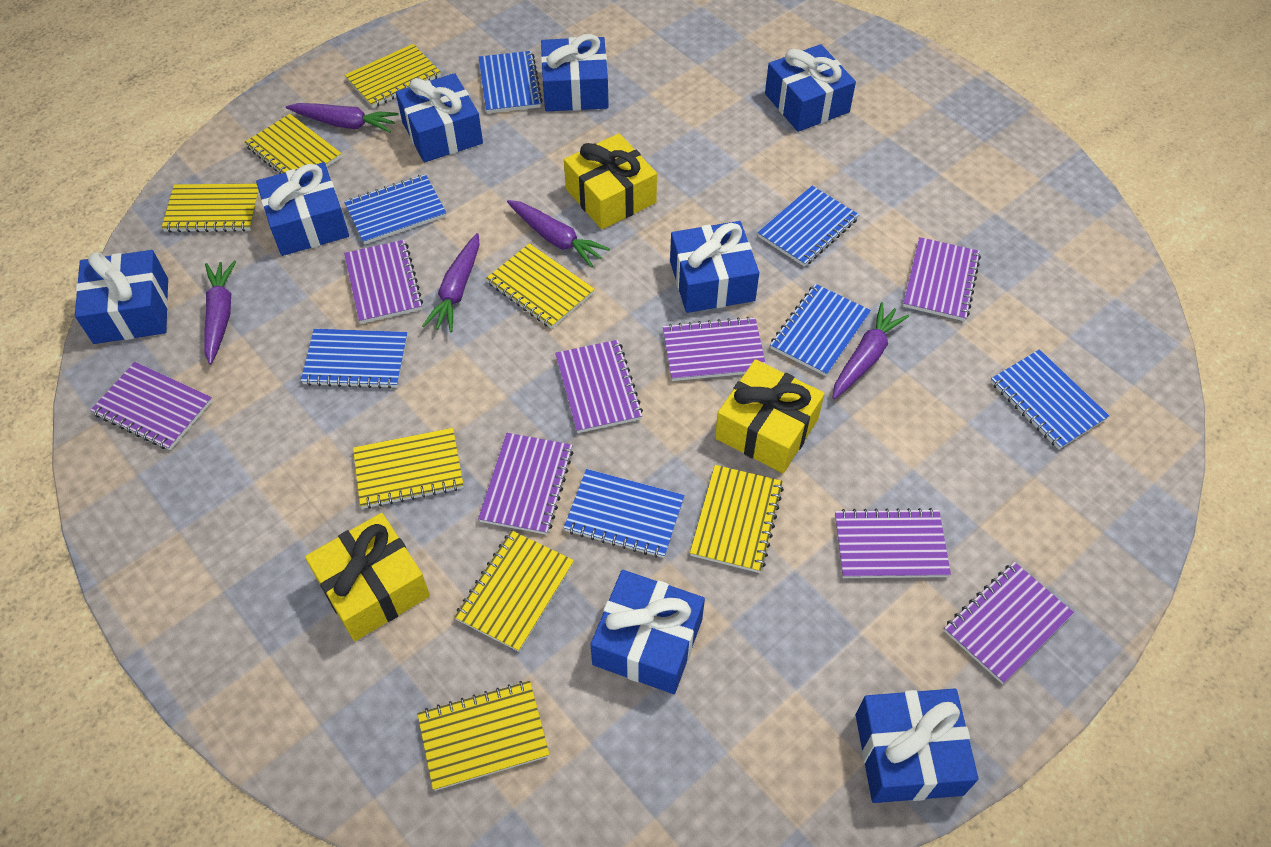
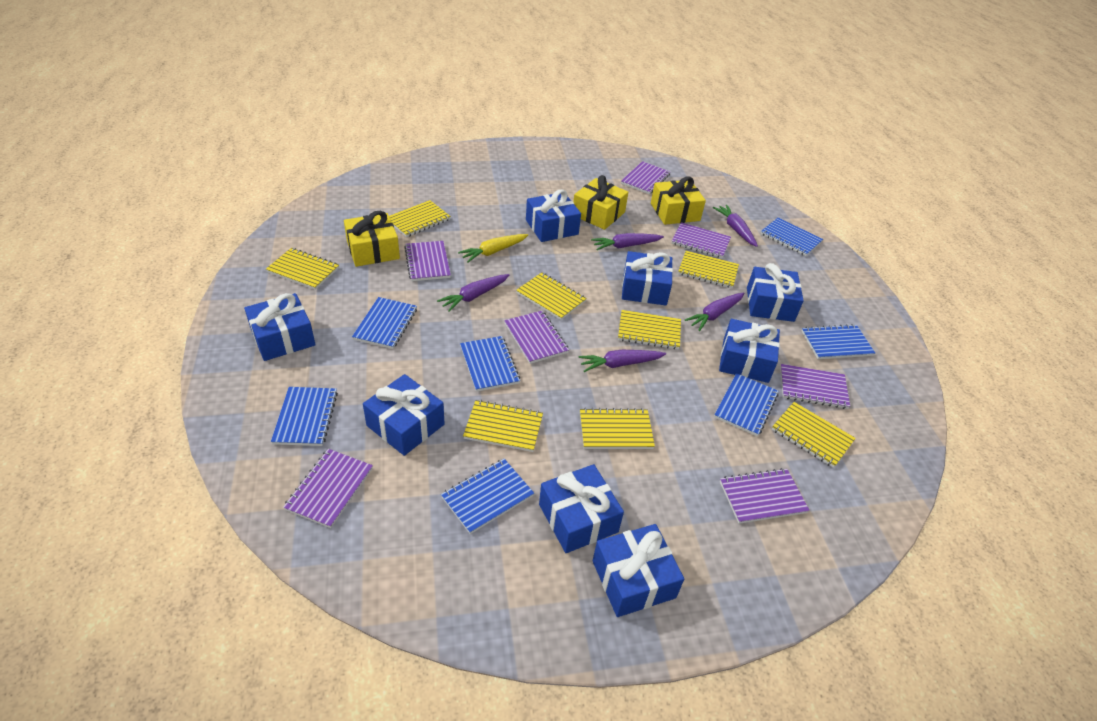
purple notebook: 8 -> 7
yellow carrot: 0 -> 1

